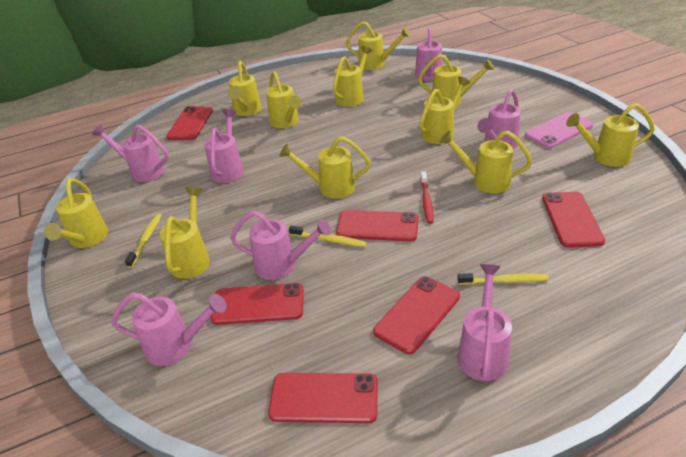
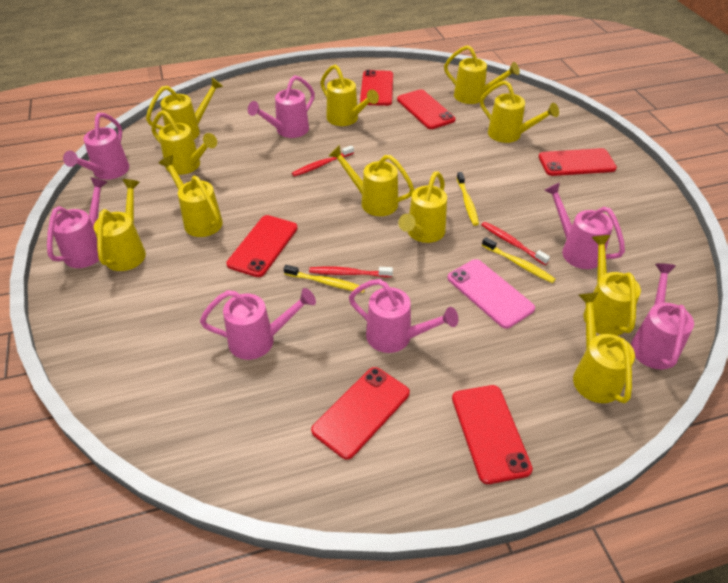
red toothbrush: 1 -> 3

